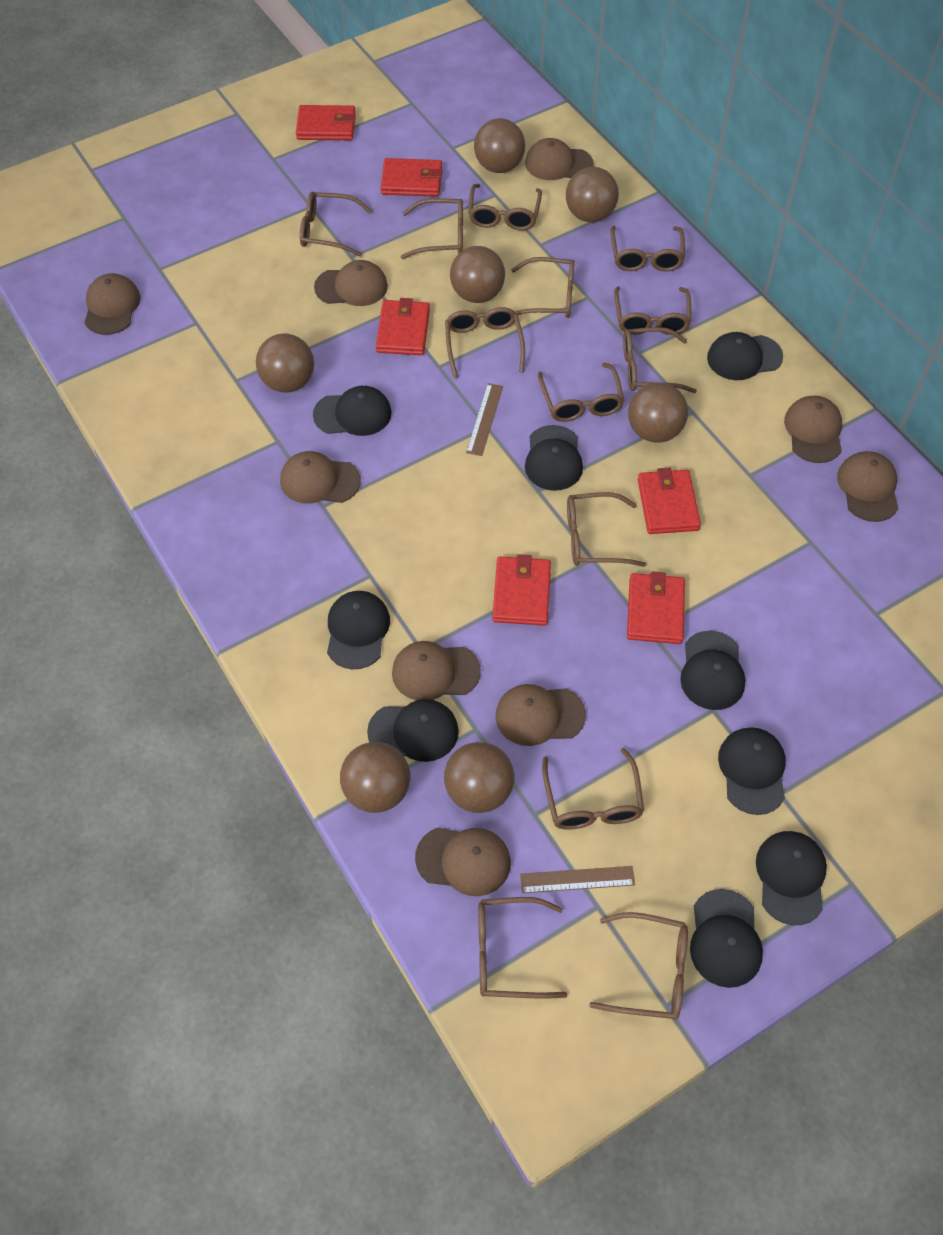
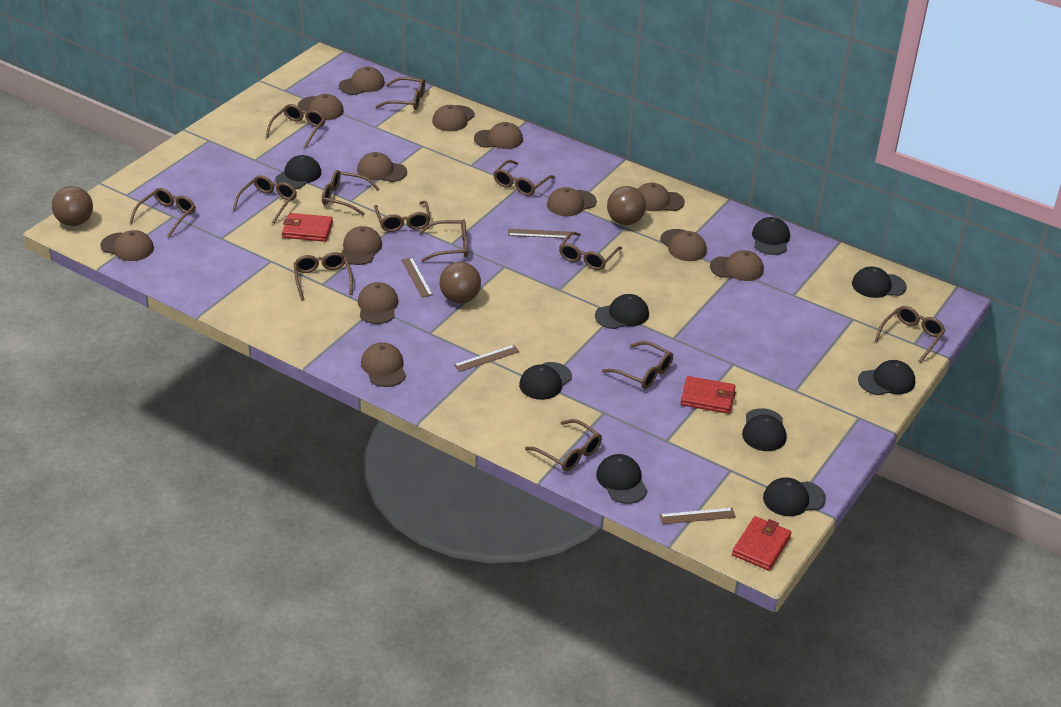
brown ball: 7 -> 3
brown cap: 9 -> 13
brown ruler: 2 -> 4
red wallet: 6 -> 3

